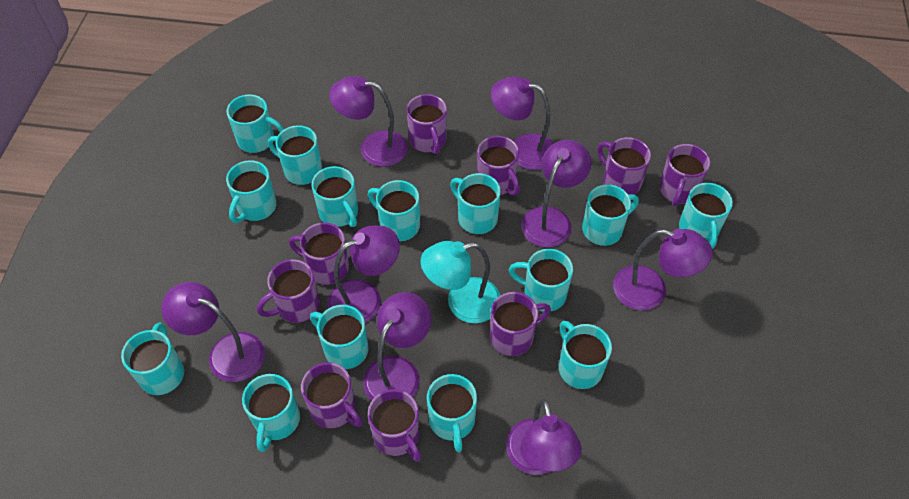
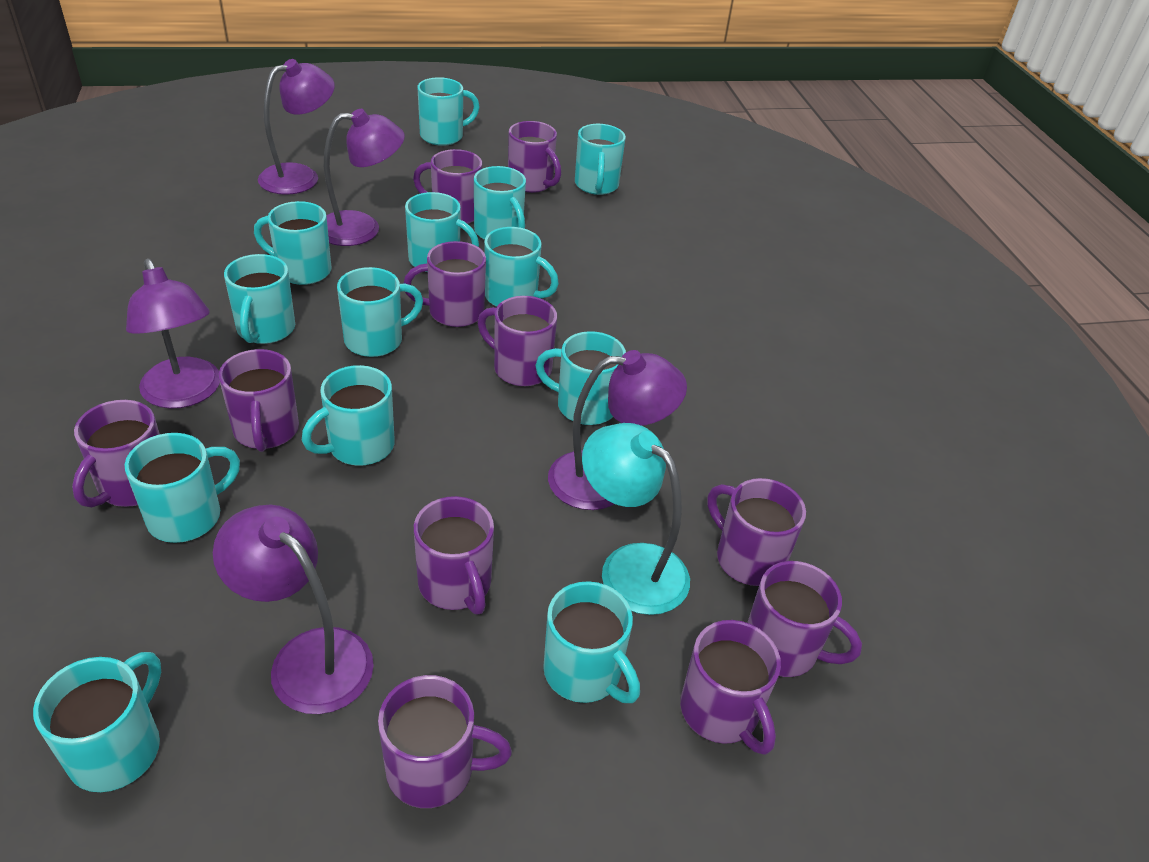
purple lamp: 8 -> 5
purple mug: 9 -> 11
turquoise mug: 14 -> 13

